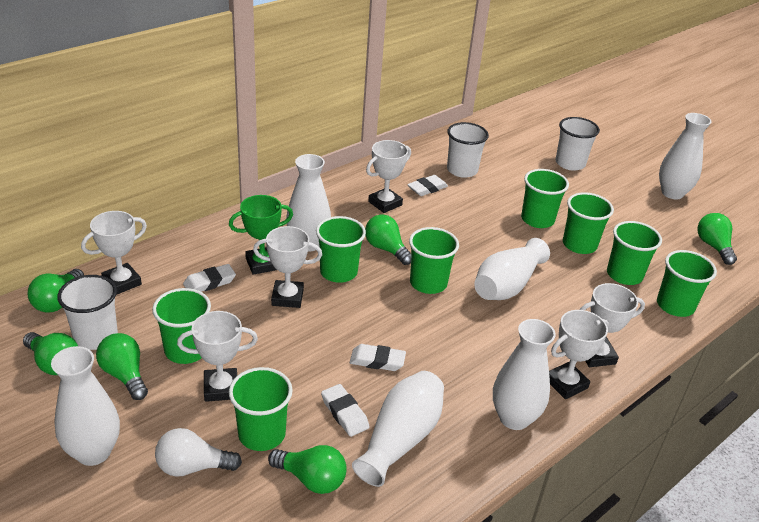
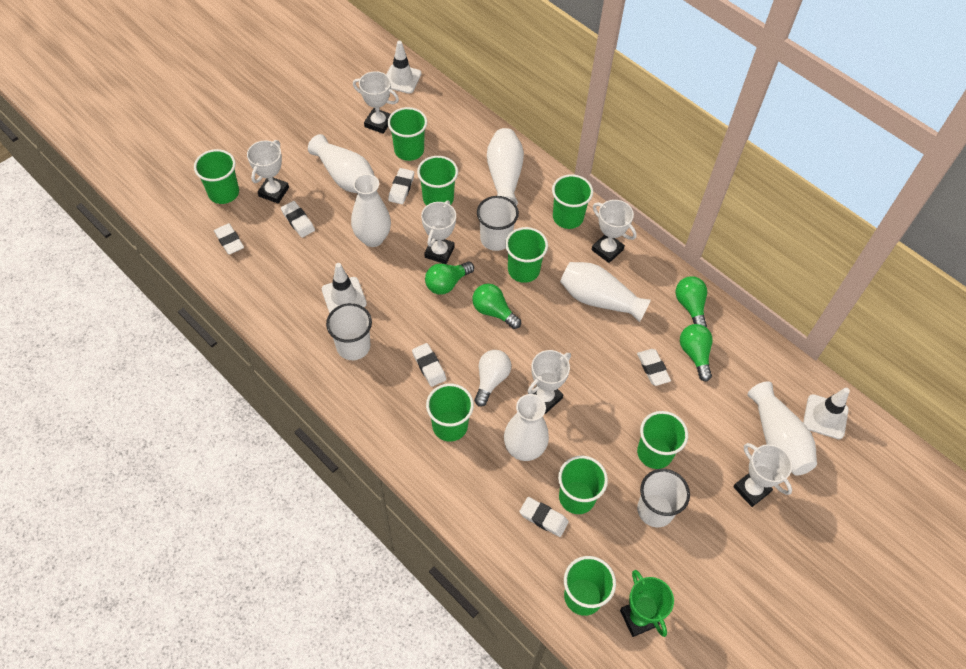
green cup: 8 -> 9
green light bulb: 6 -> 4
white eraser: 4 -> 6
white traffic cone: 0 -> 3

